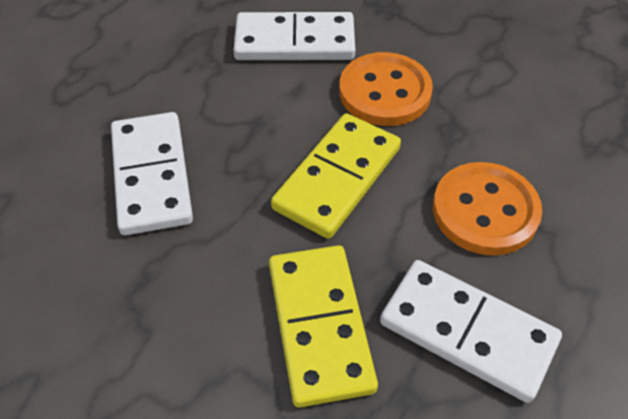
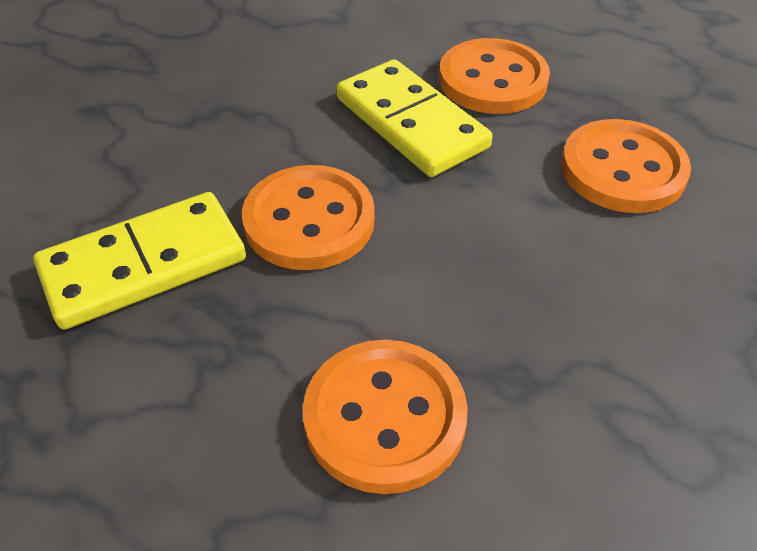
orange button: 2 -> 4
white domino: 3 -> 0

